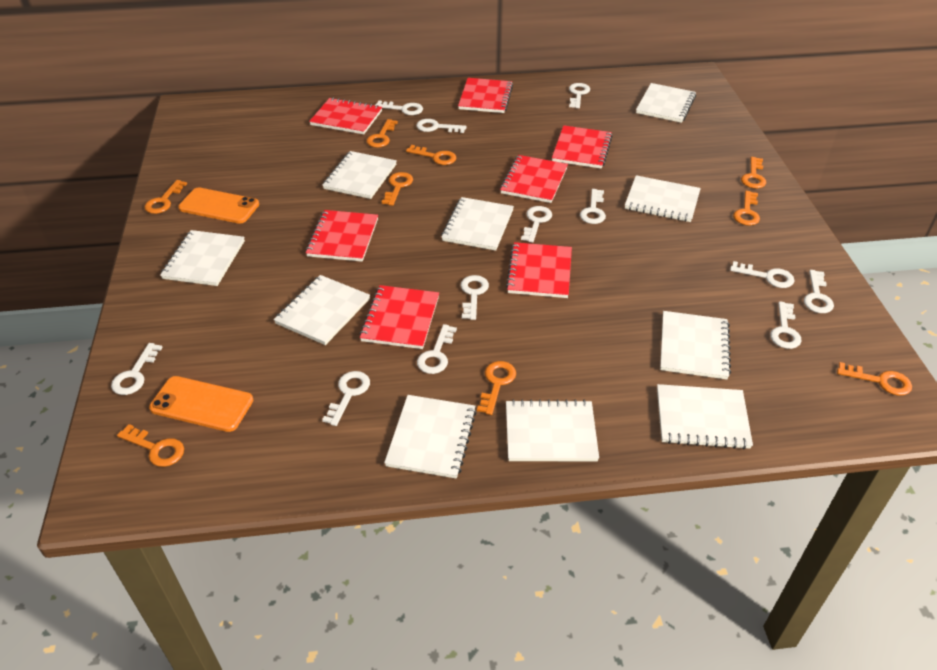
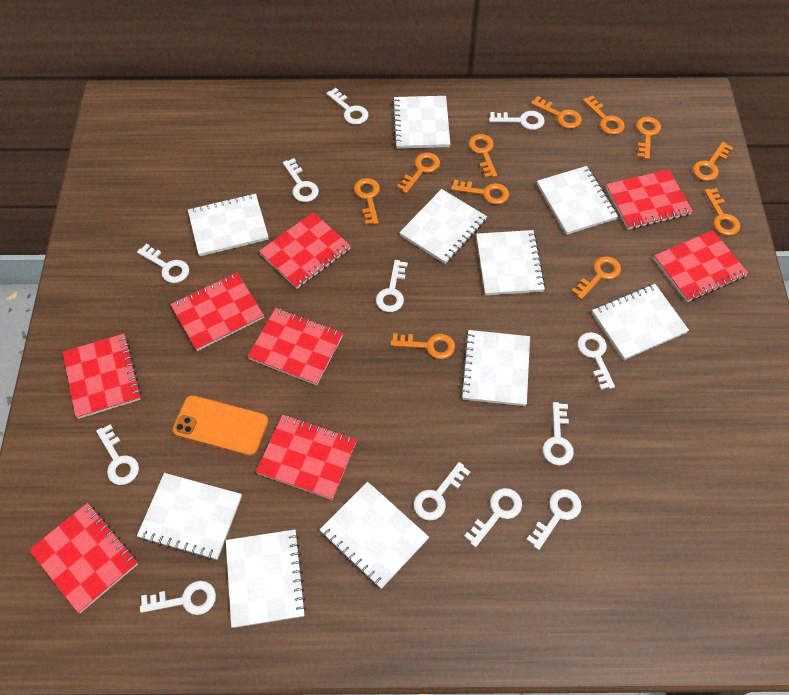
orange key: 9 -> 11
orange phone: 2 -> 1
red notebook: 7 -> 8

